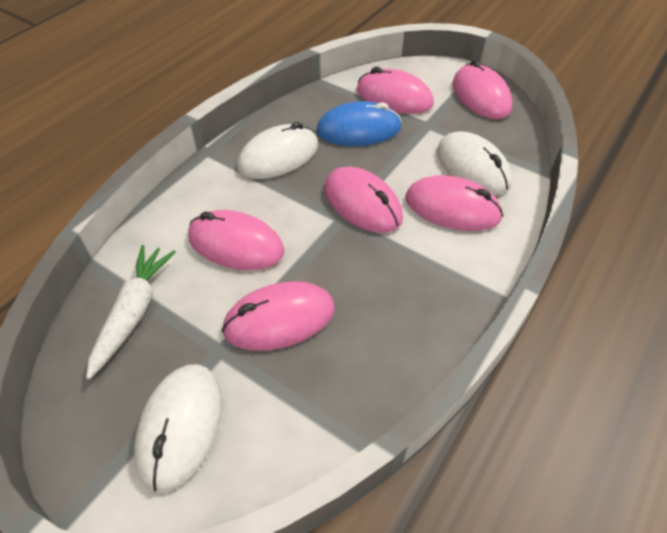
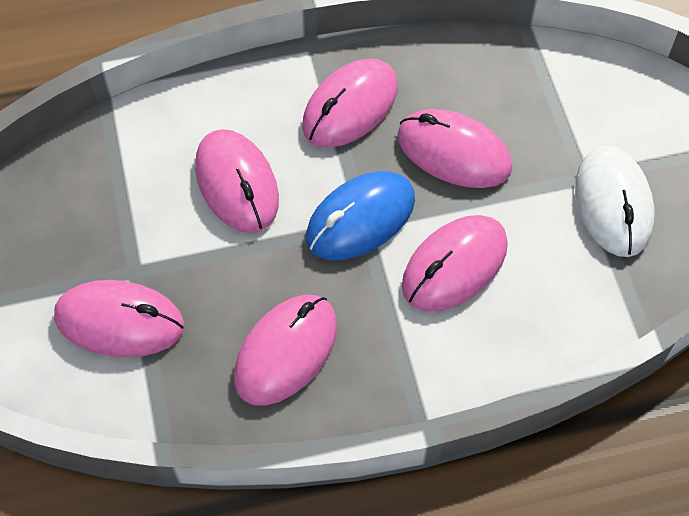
white carrot: 1 -> 0
white mouse: 3 -> 1

